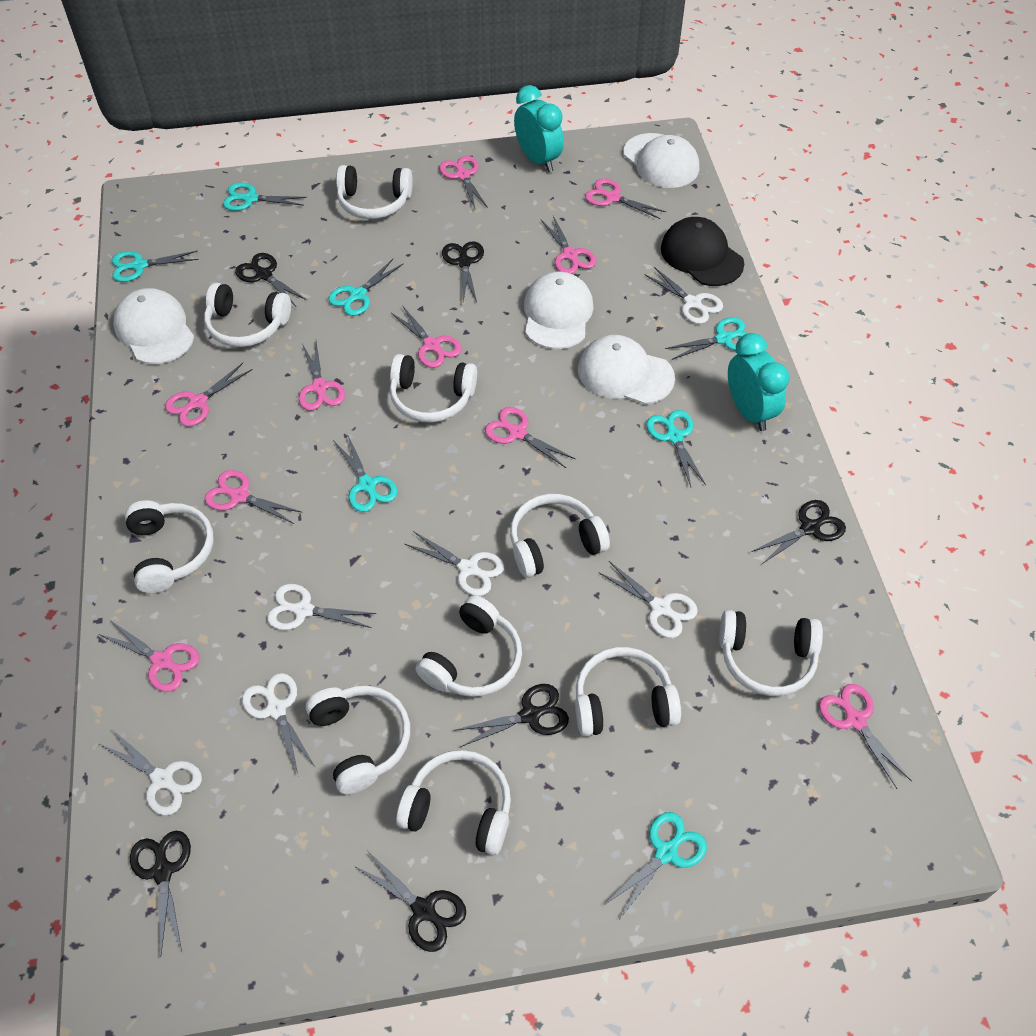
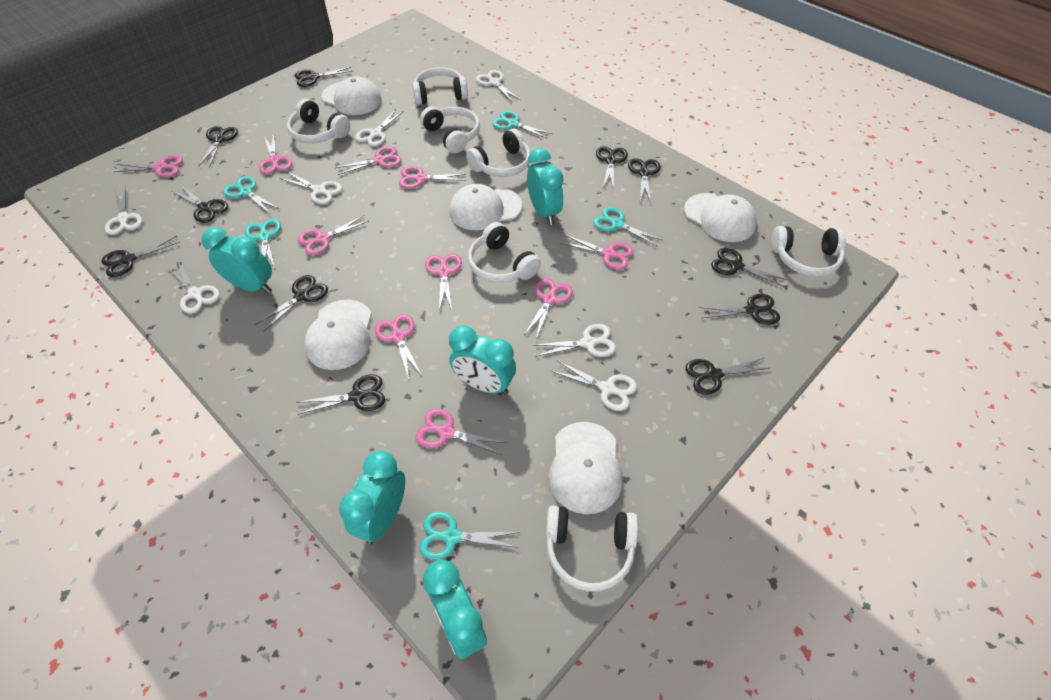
black cap: 1 -> 0
black scissors: 6 -> 11
turquoise clock: 2 -> 5
turquoise scissors: 7 -> 5
white cap: 4 -> 5
white headphones: 10 -> 7
white scissors: 6 -> 7

